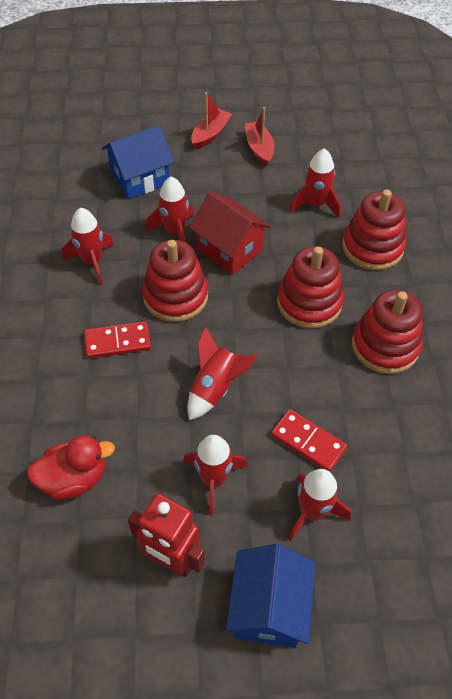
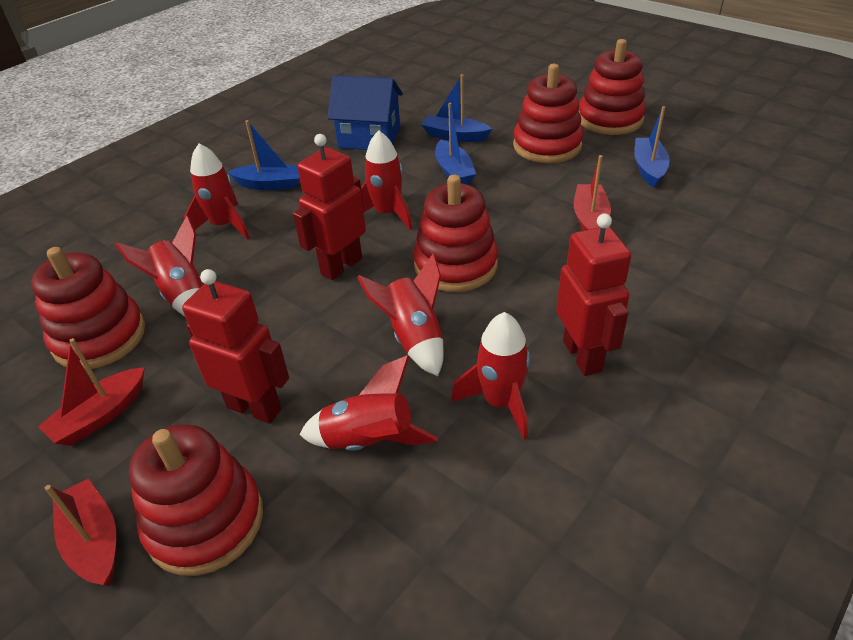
blue boat: 0 -> 4
blue house: 2 -> 1
red boat: 2 -> 3
red domino: 2 -> 0
red duck: 1 -> 0
red house: 1 -> 0
red robot: 1 -> 3
red stacking toy: 4 -> 5

